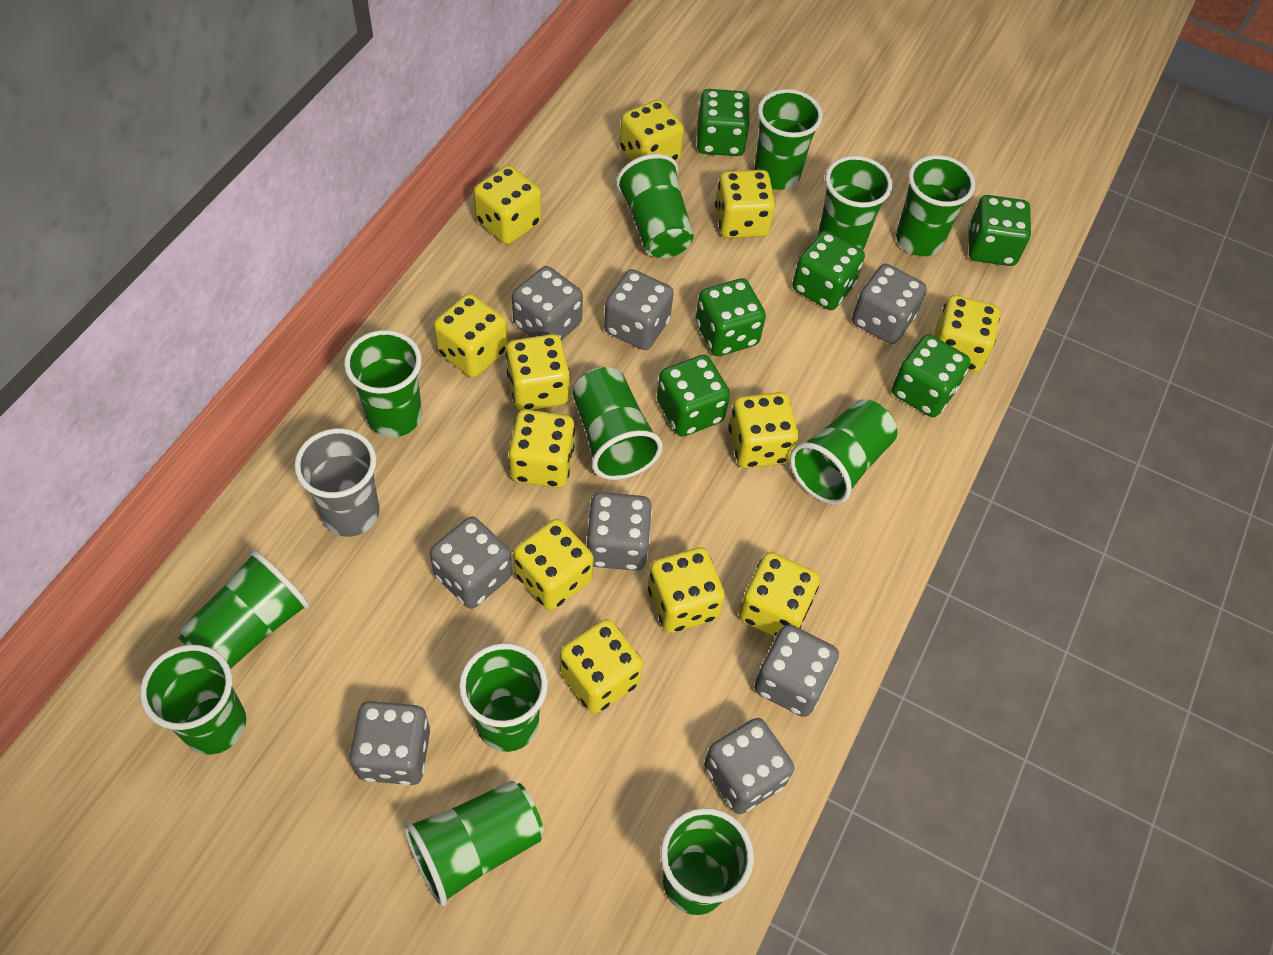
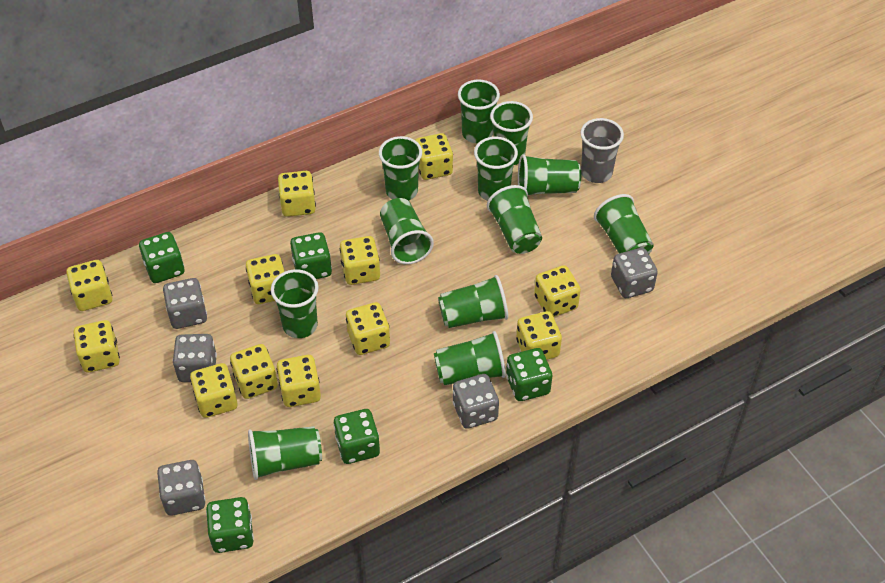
green dice: 6 -> 5
grey dice: 8 -> 5

